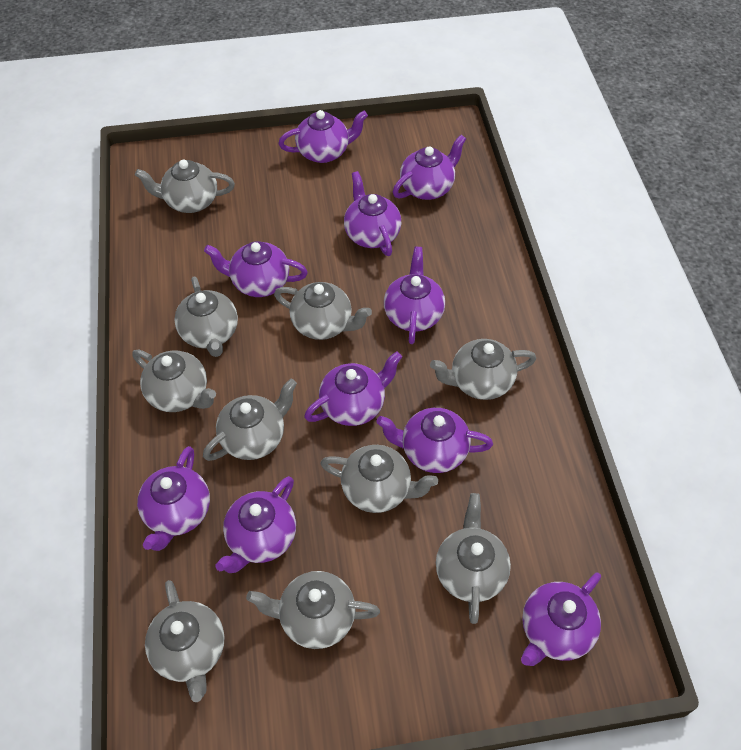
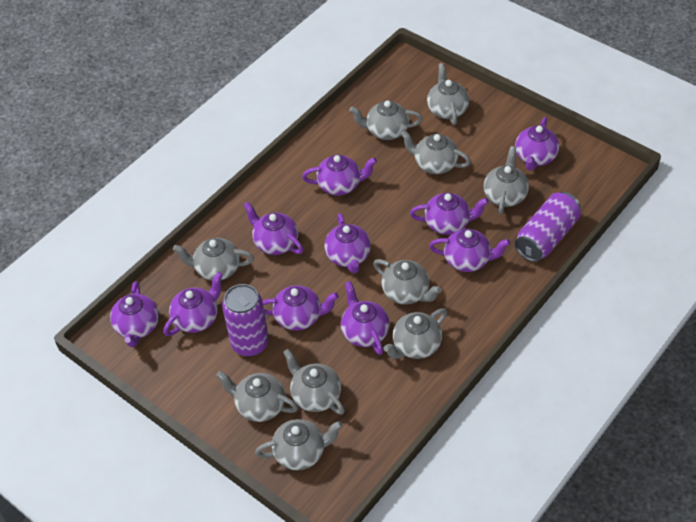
purple can: 0 -> 2

